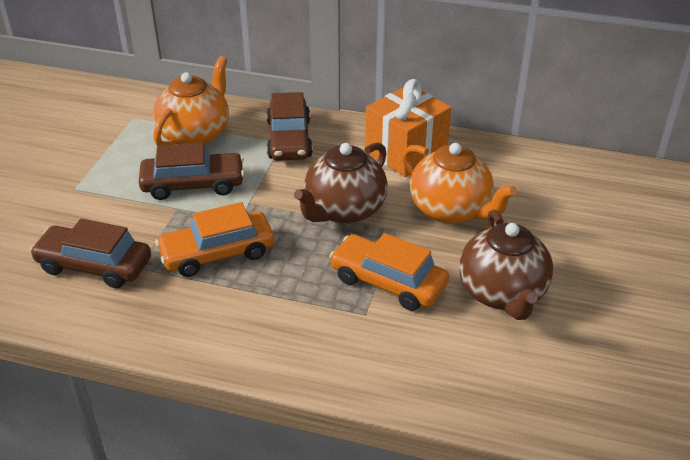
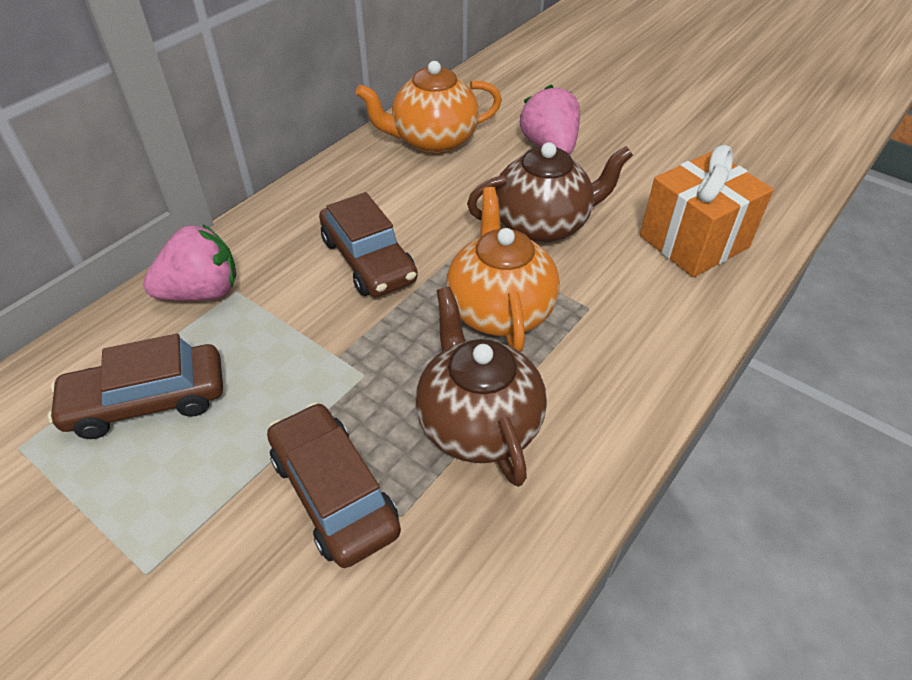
orange car: 2 -> 0
pink strawberry: 0 -> 2

